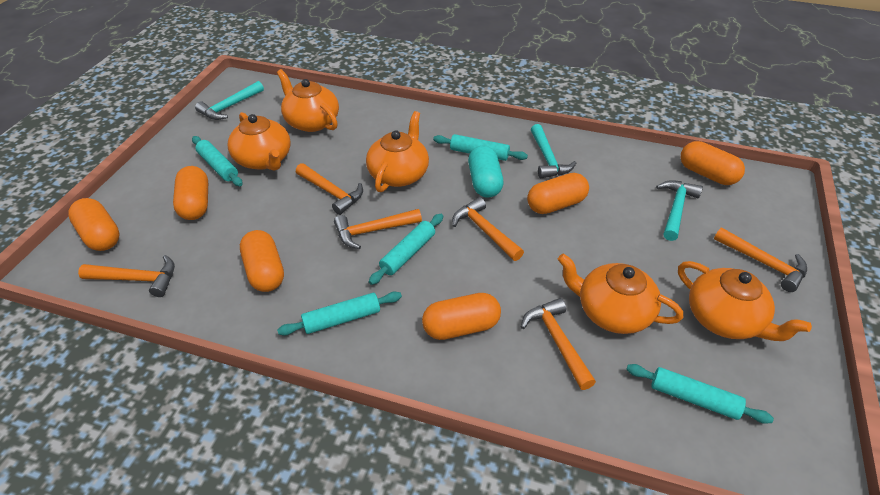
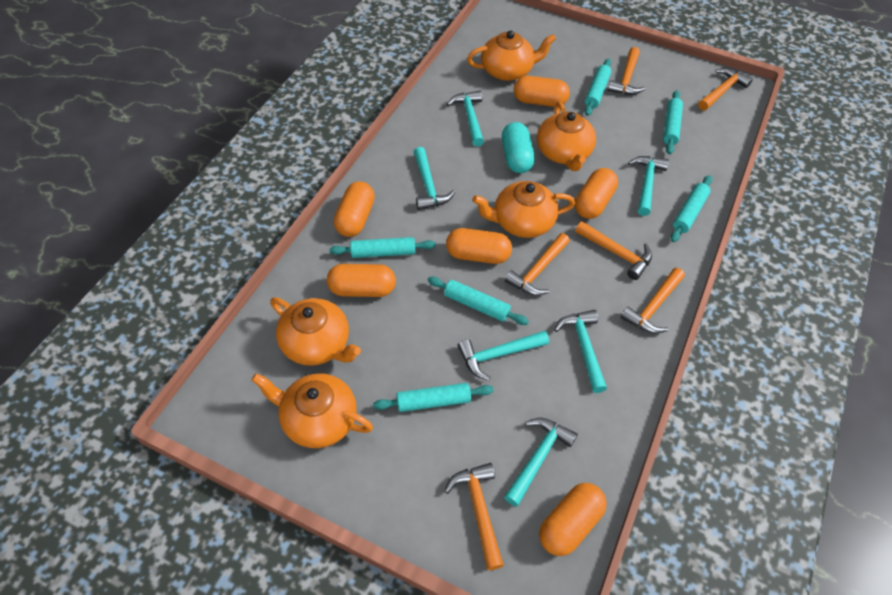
turquoise hammer: 3 -> 6
turquoise rolling pin: 5 -> 6

